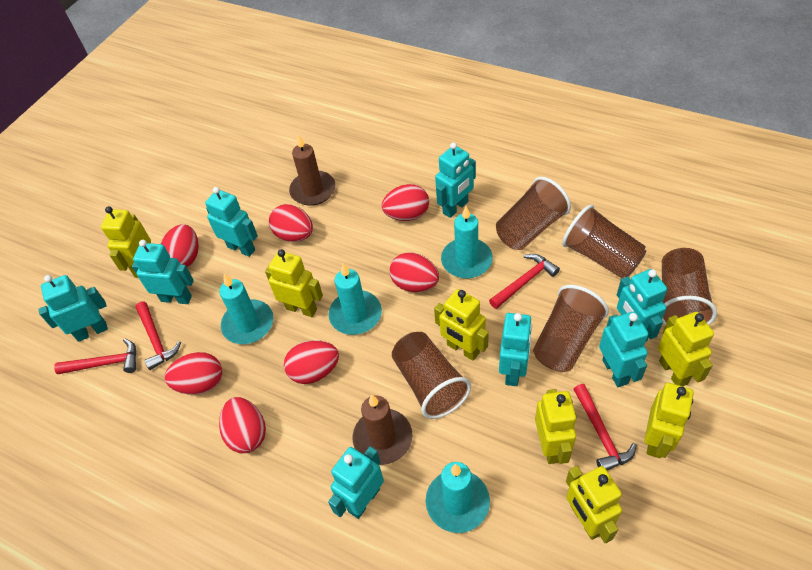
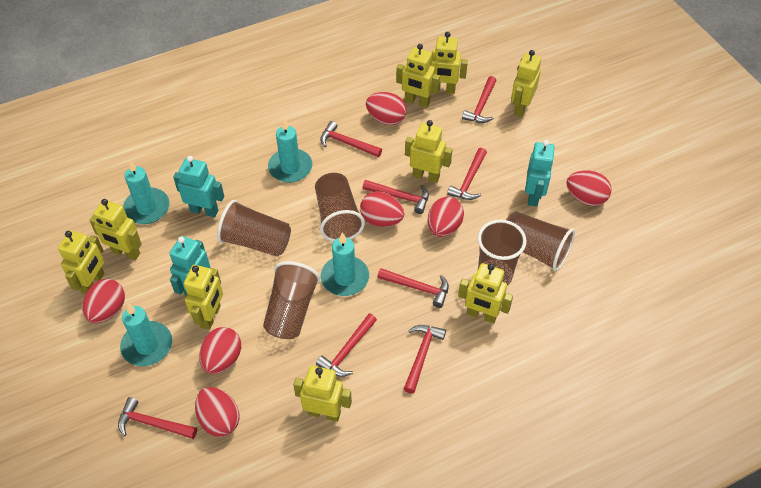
brown candle: 2 -> 0
red hammer: 4 -> 8
turquoise robot: 8 -> 3
yellow robot: 7 -> 9

